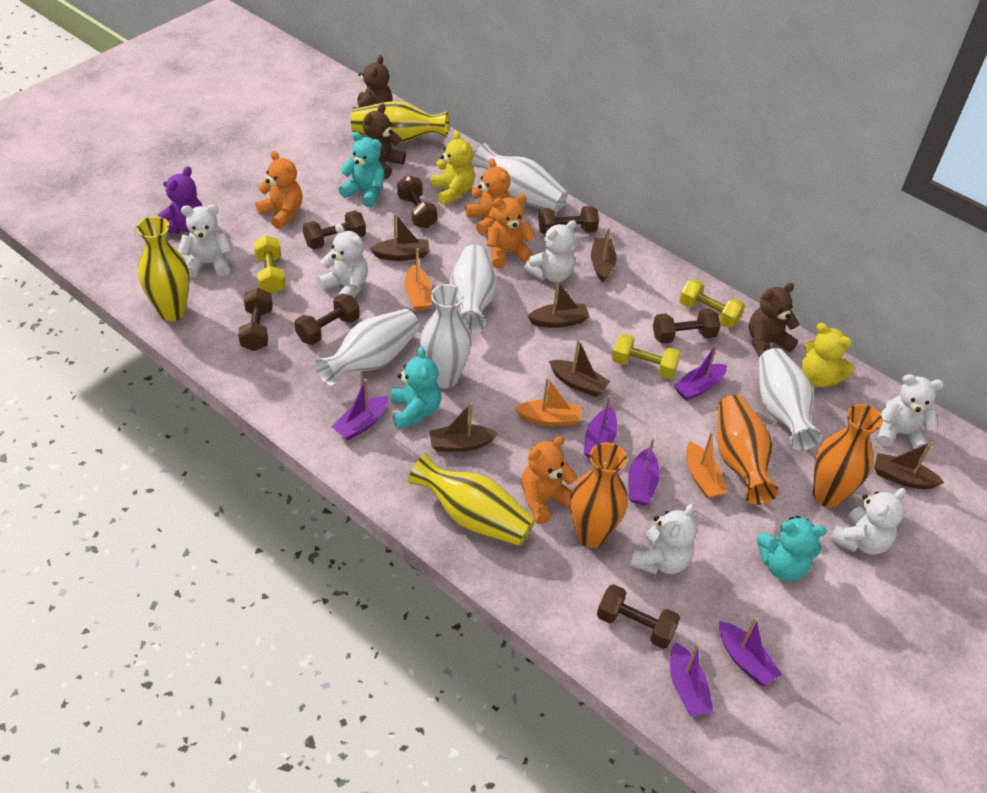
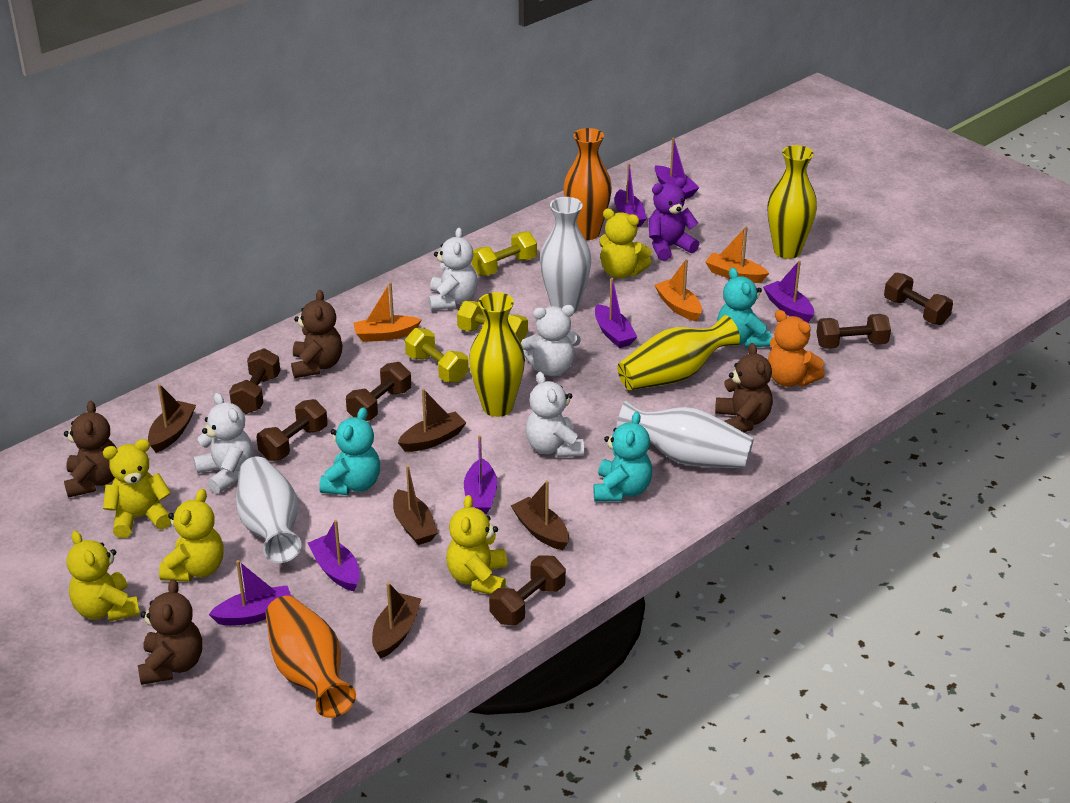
brown boat: 6 -> 5
brown dumbbell: 7 -> 6
brown teddy bear: 3 -> 4
orange teddy bear: 4 -> 1
orange vase: 3 -> 2
purple boat: 6 -> 7
white teddy bear: 6 -> 4
white vase: 5 -> 3
yellow teddy bear: 2 -> 5

